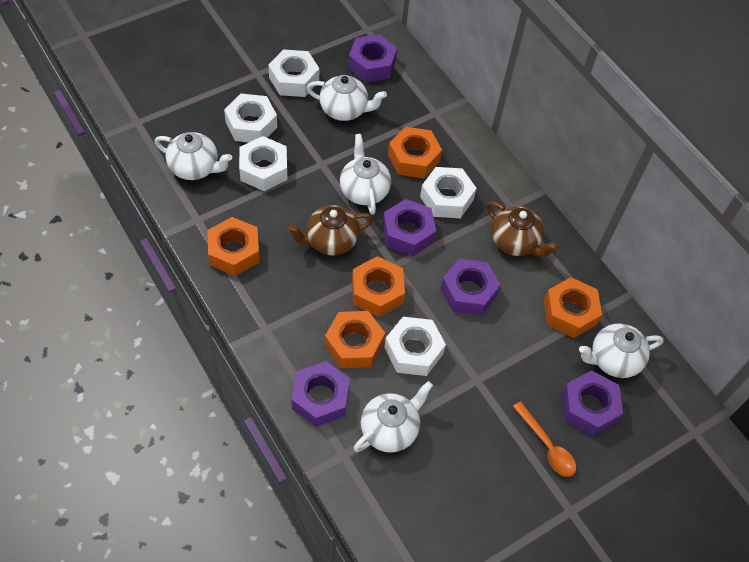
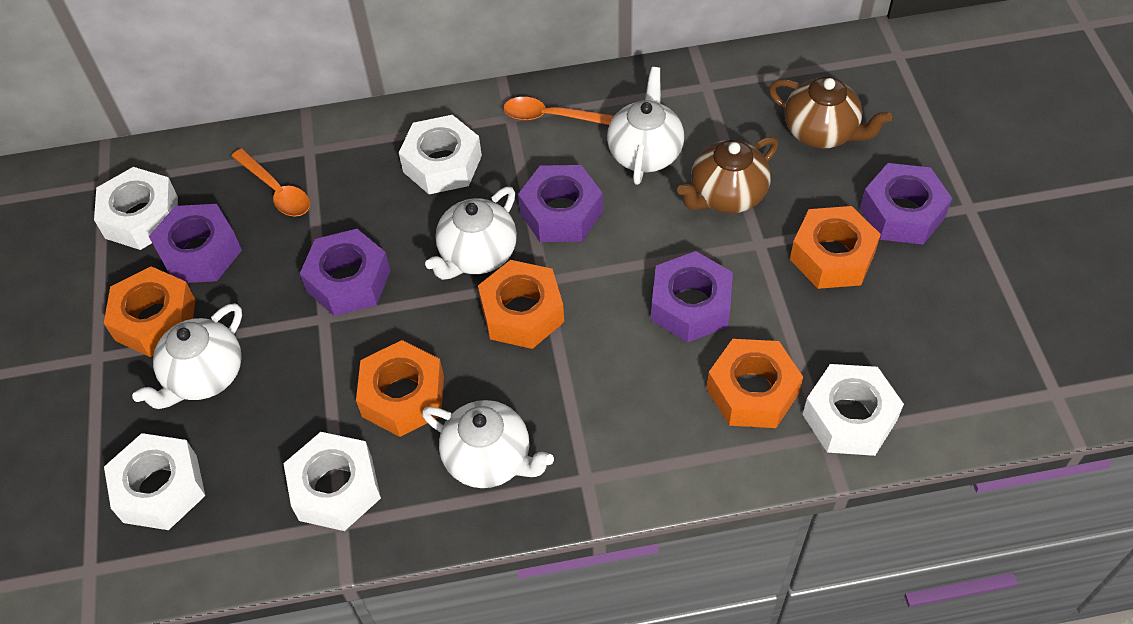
orange spoon: 1 -> 2
white teapot: 5 -> 4

